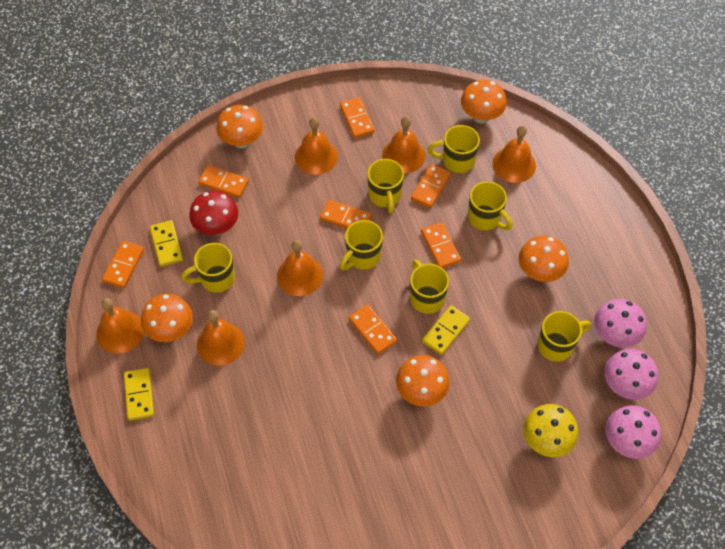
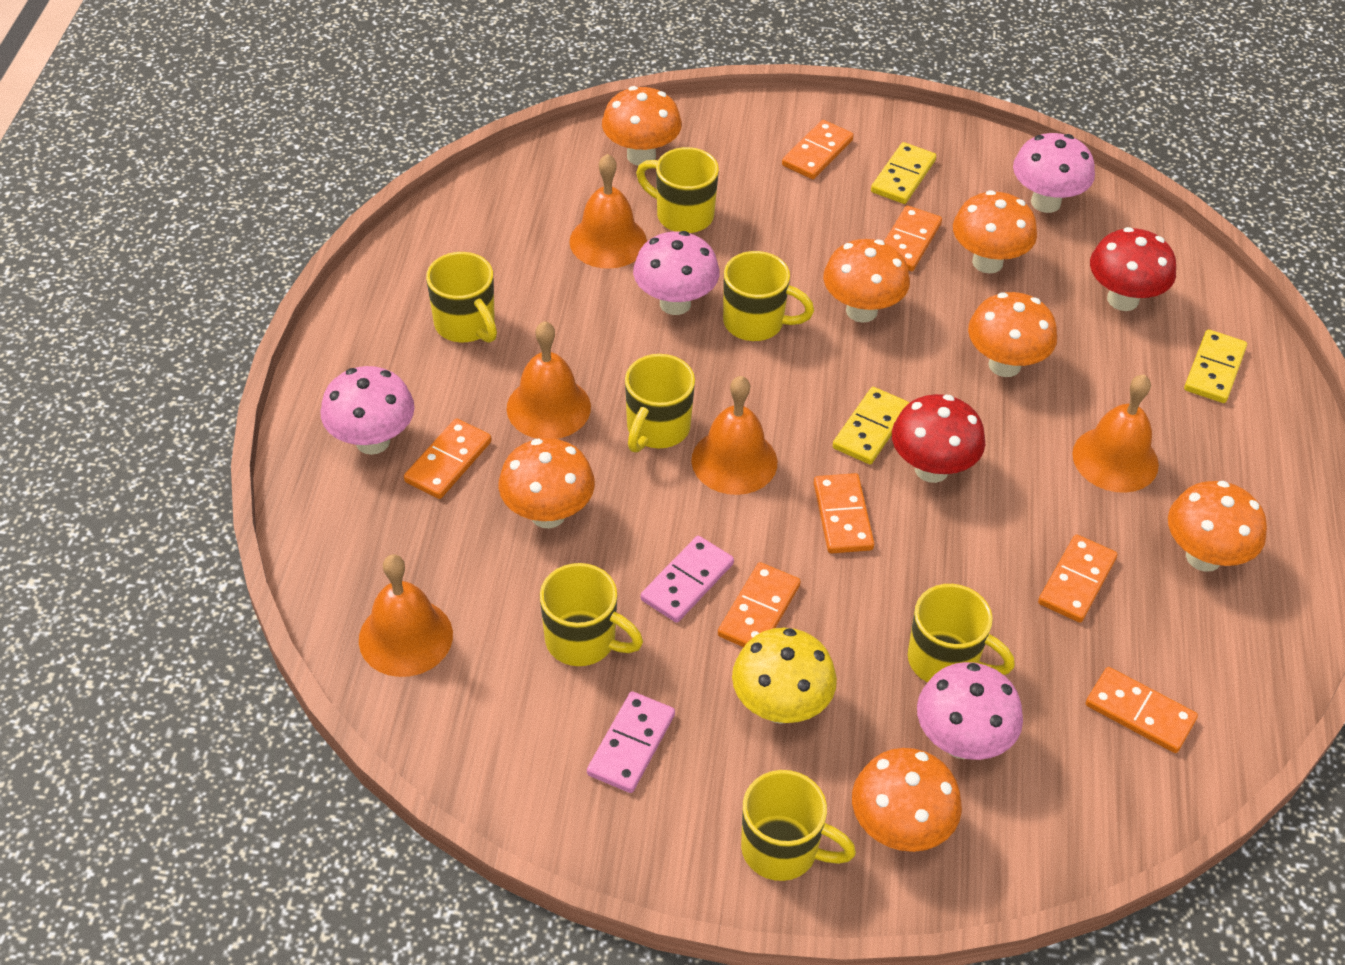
orange bell: 6 -> 5
orange mushroom: 5 -> 7
pink domino: 0 -> 2
pink mushroom: 3 -> 4
red mushroom: 1 -> 2

